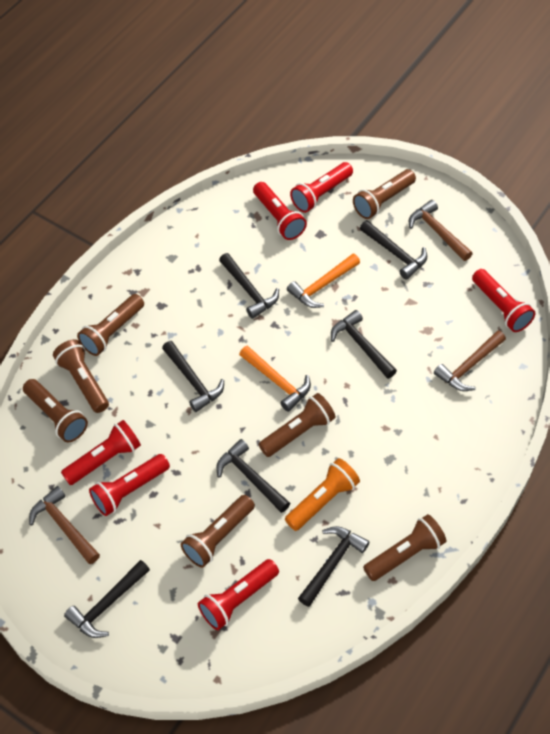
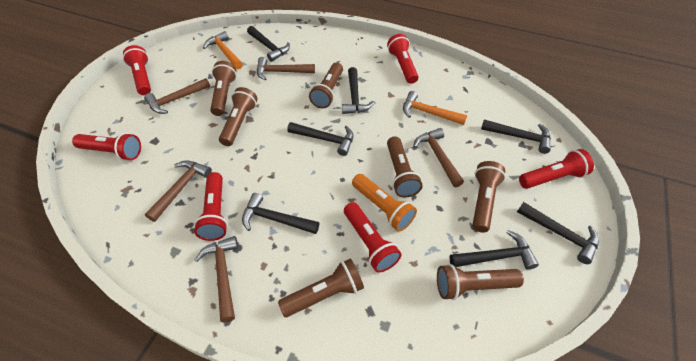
brown hammer: 3 -> 5

